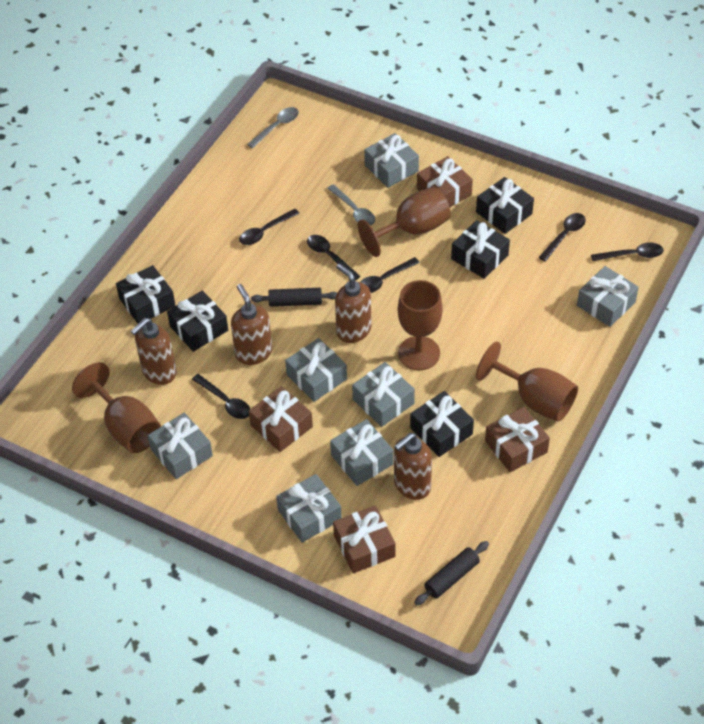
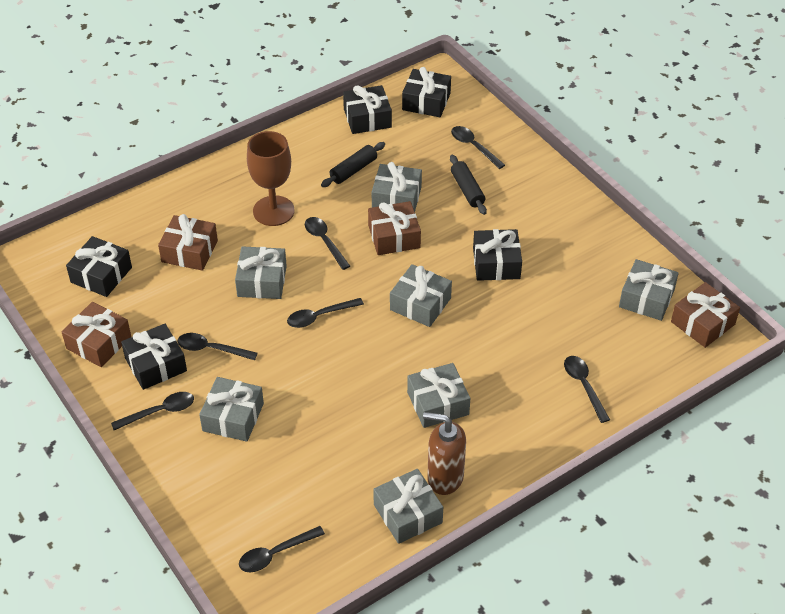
black spoon: 6 -> 7
brown goblet: 4 -> 1
brown soap dispenser: 4 -> 1
grey spoon: 2 -> 0

